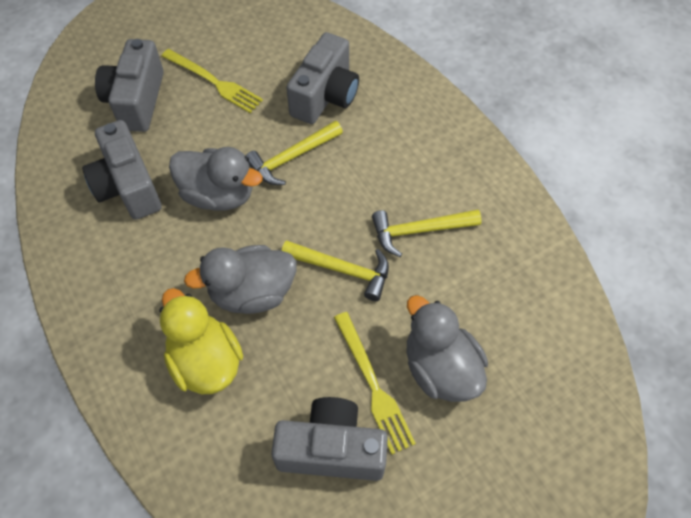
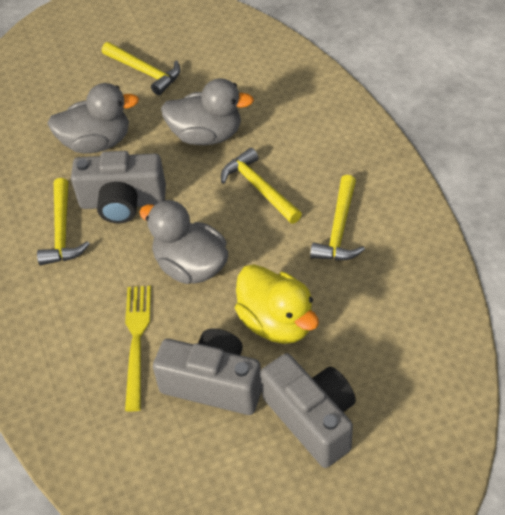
grey camera: 4 -> 3
yellow fork: 2 -> 1
yellow hammer: 3 -> 4

